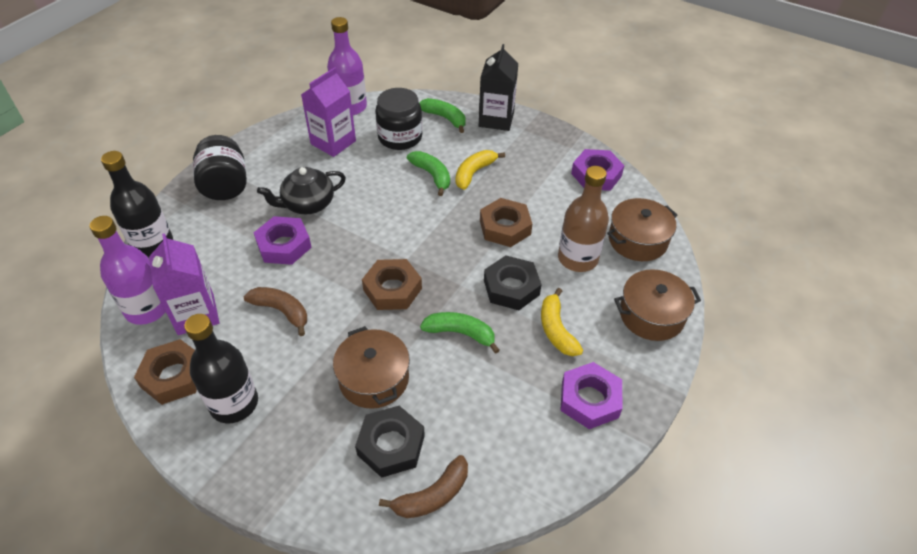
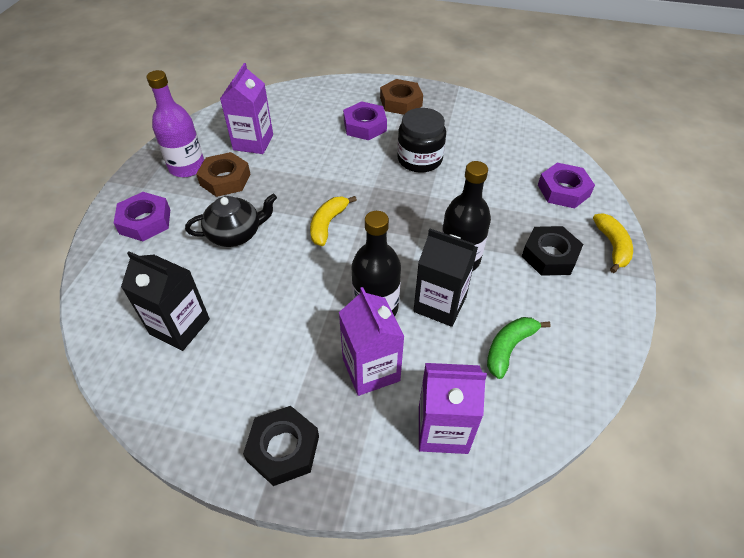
black carton: 1 -> 2
black jar: 2 -> 1
brown banana: 2 -> 0
brown bottle: 1 -> 0
brown nut: 3 -> 2
brown pot: 3 -> 0
green banana: 3 -> 1
purple bottle: 2 -> 1
purple carton: 2 -> 3

